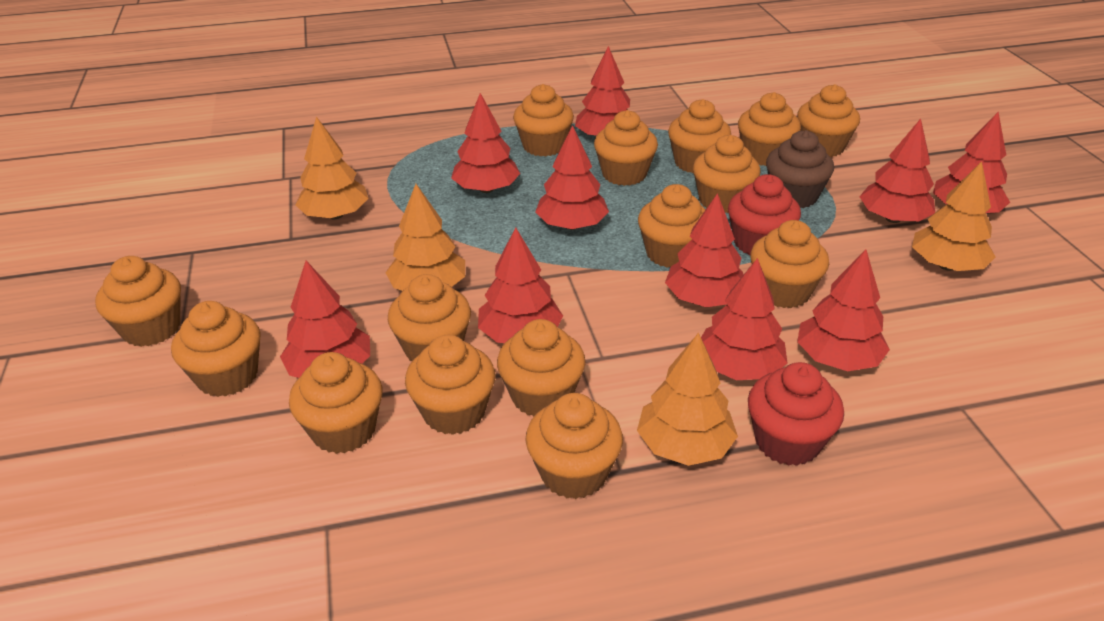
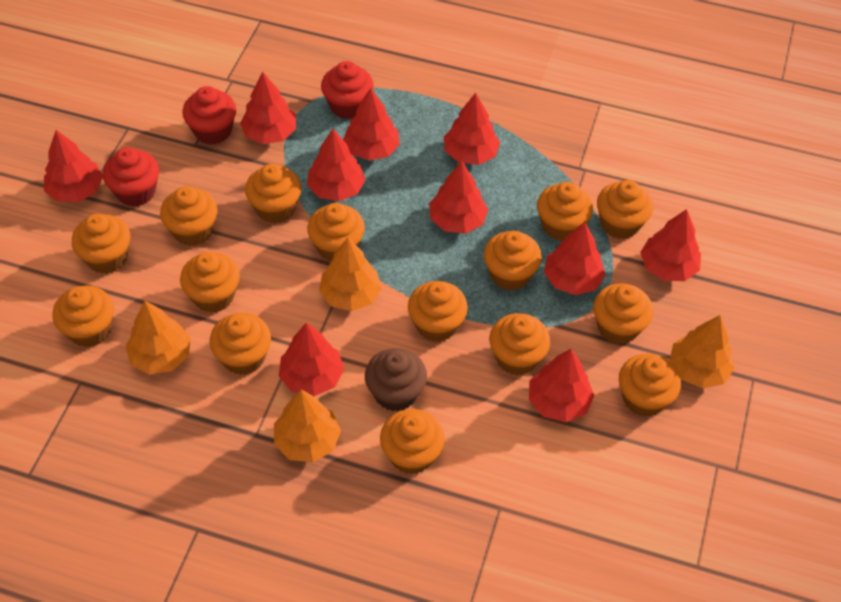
red cupcake: 2 -> 3

